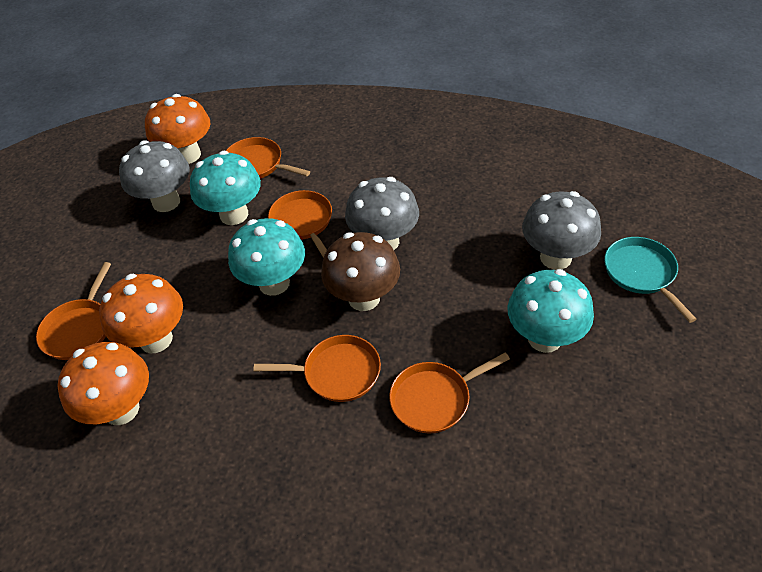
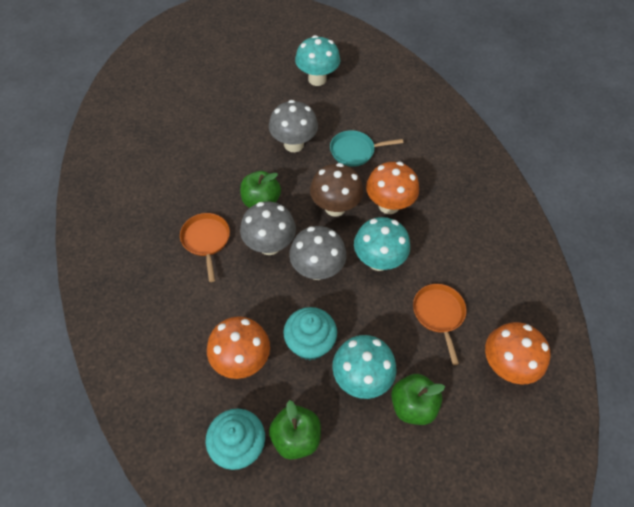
green apple: 0 -> 3
orange pan: 5 -> 2
turquoise cupcake: 0 -> 2

